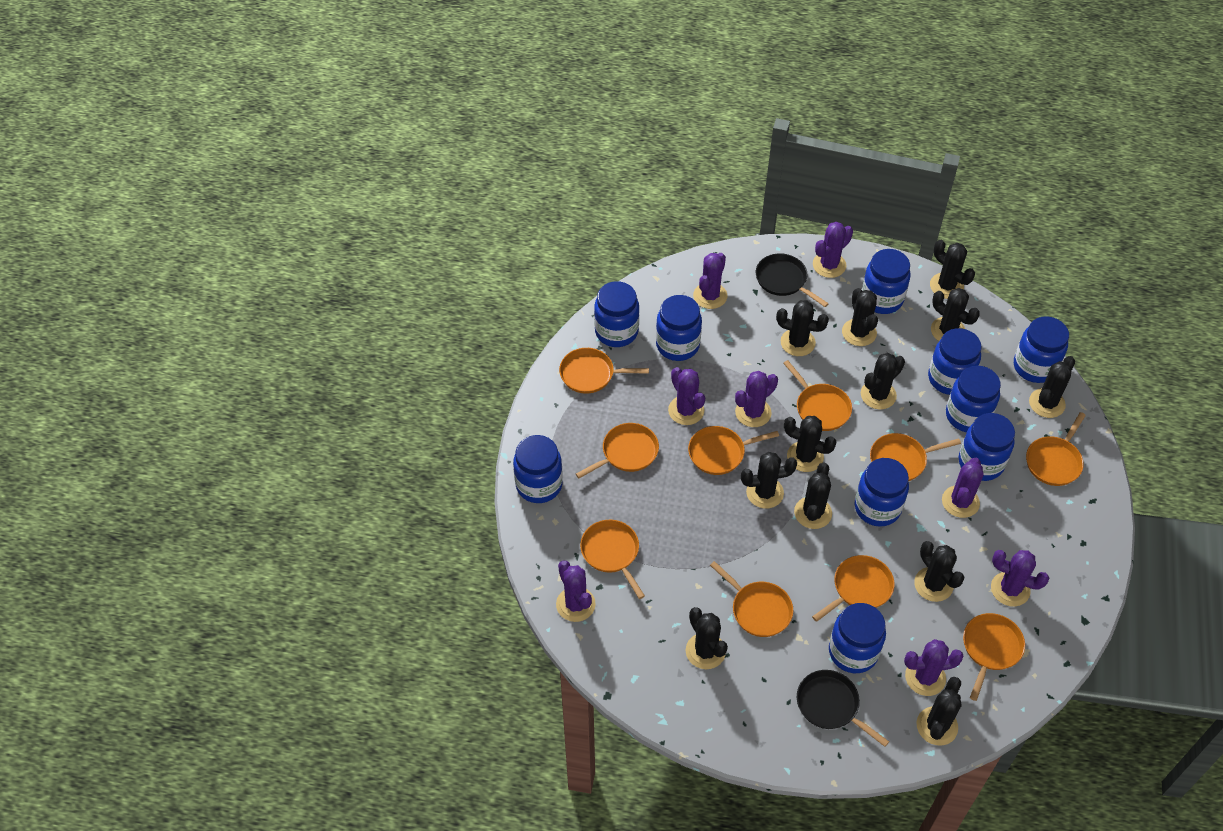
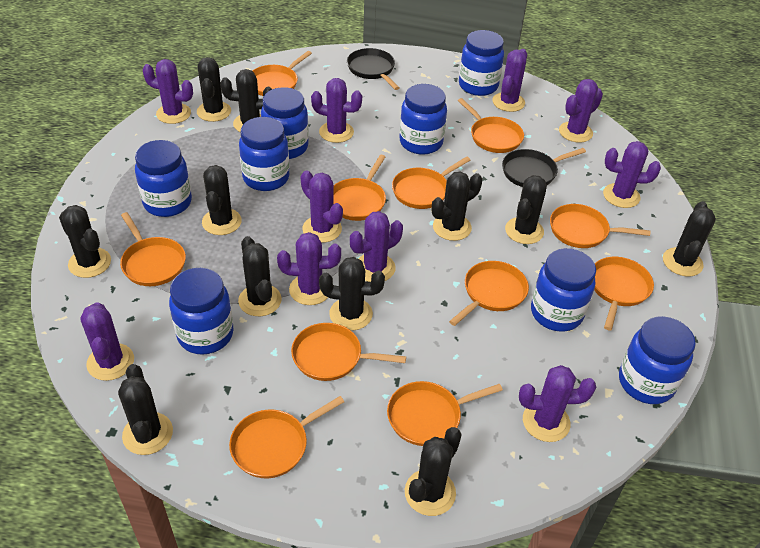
black cactus: 12 -> 11
blue jar: 10 -> 8
orange pan: 10 -> 11
purple cactus: 8 -> 10

